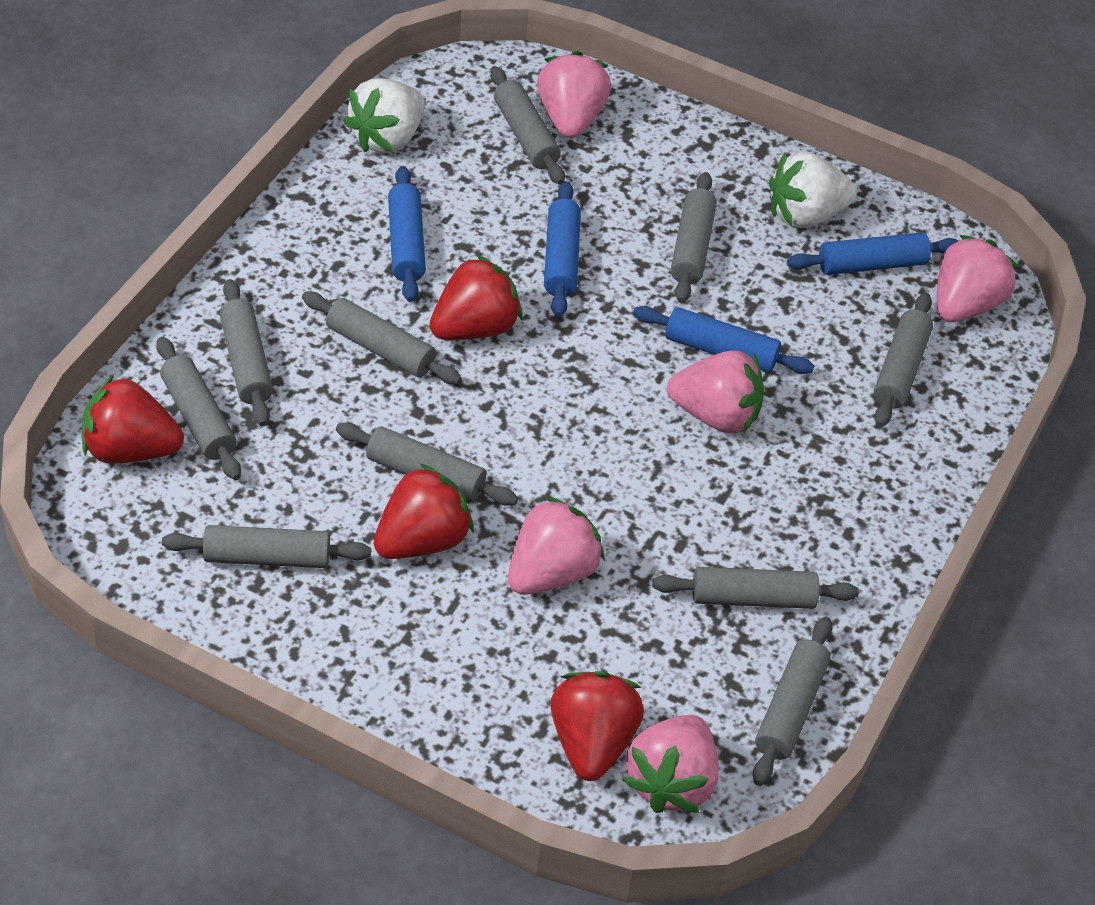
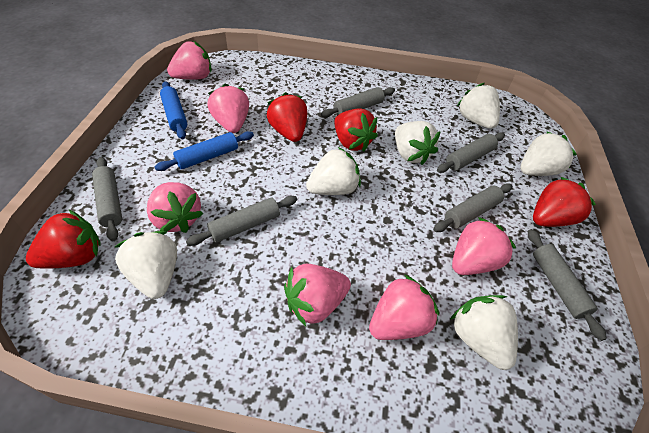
blue rolling pin: 4 -> 2
grey rolling pin: 10 -> 6
pink strawberry: 5 -> 6
white strawberry: 2 -> 6

